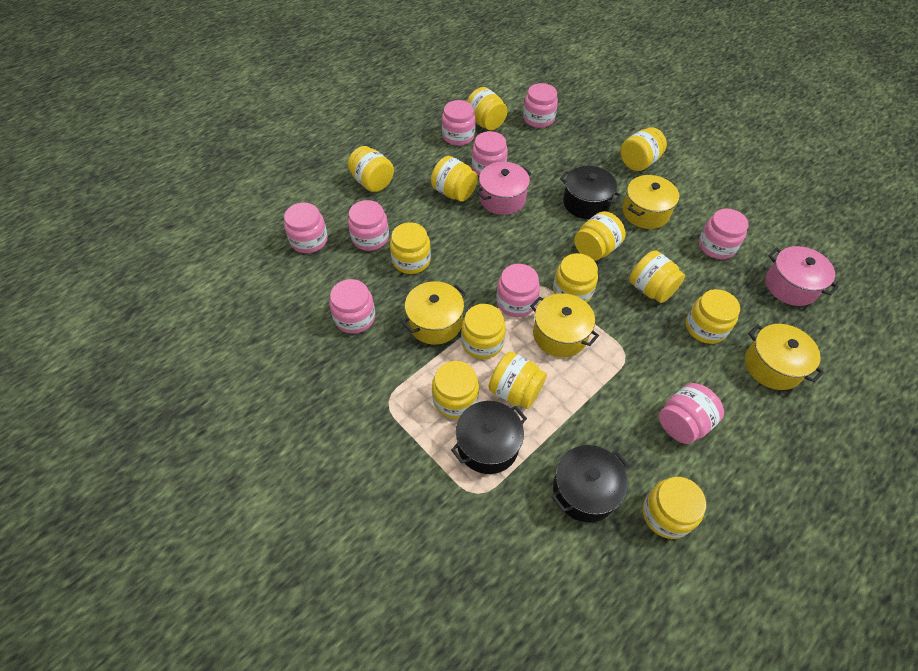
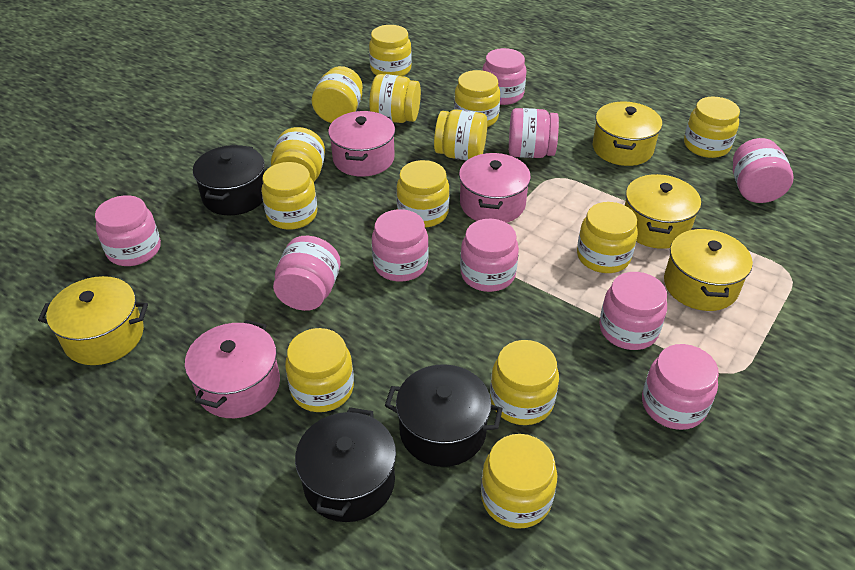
pink pot: 2 -> 3

